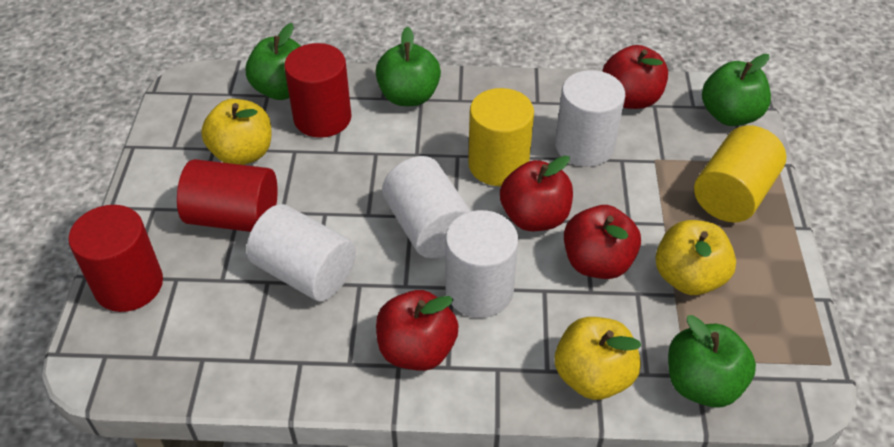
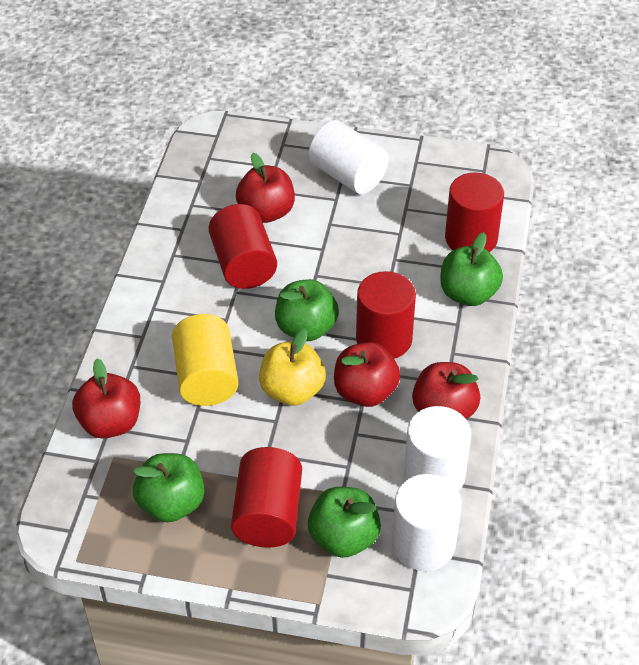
red cylinder: 3 -> 4
white cylinder: 4 -> 3
yellow apple: 3 -> 1
yellow cylinder: 2 -> 1

